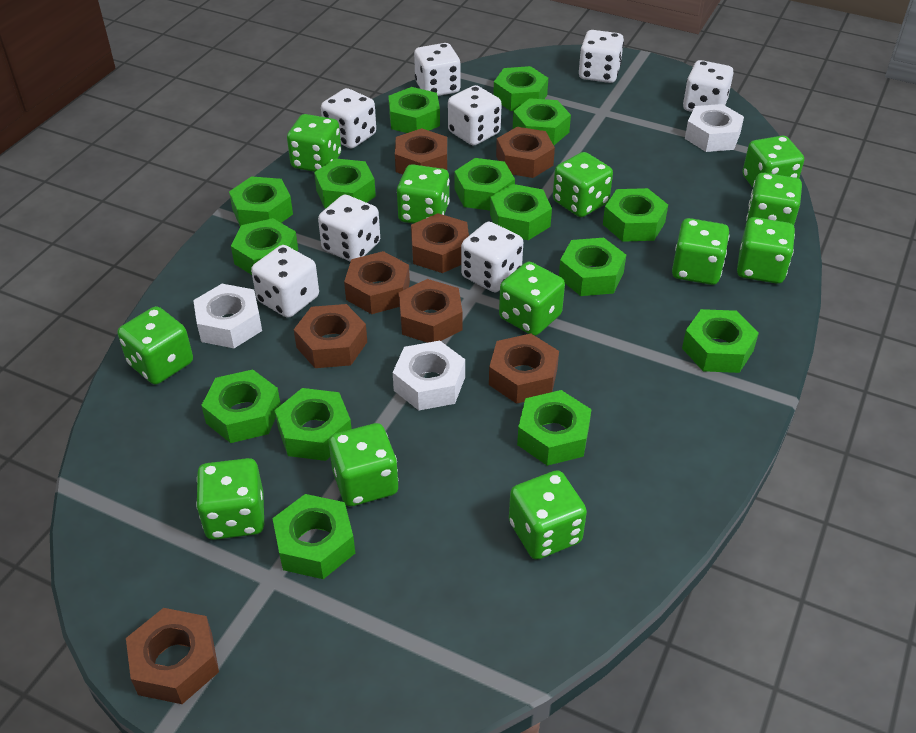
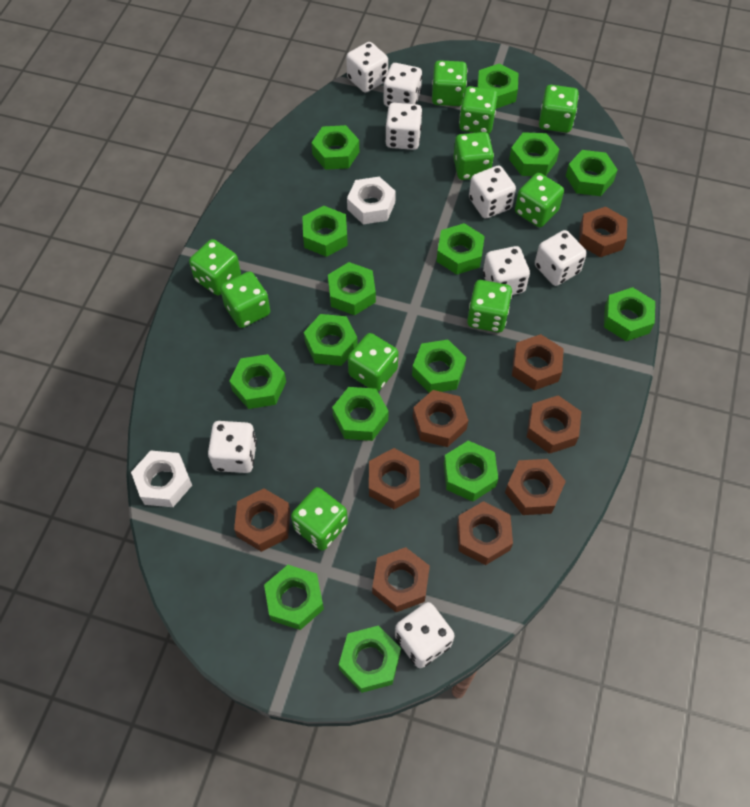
brown nut: 8 -> 9
green dice: 12 -> 10
white nut: 3 -> 2

